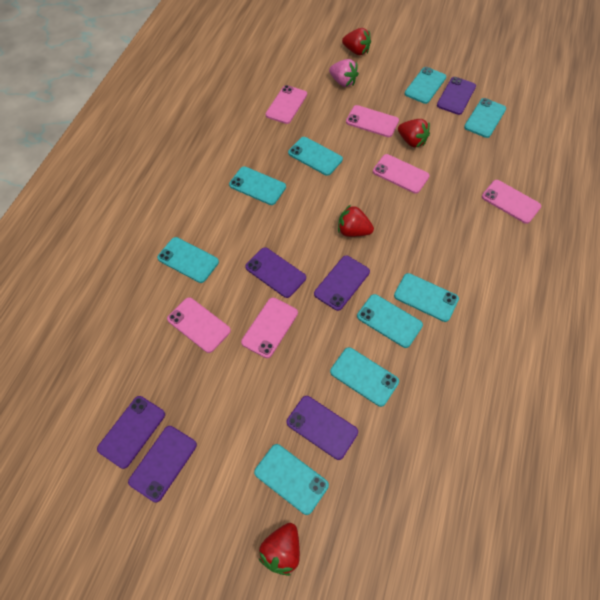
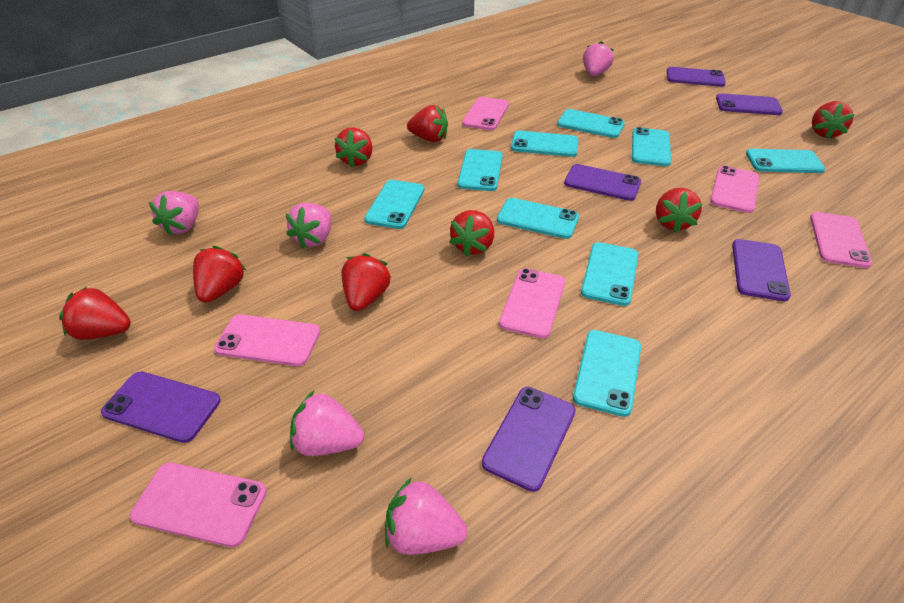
pink strawberry: 1 -> 5
red strawberry: 4 -> 8

